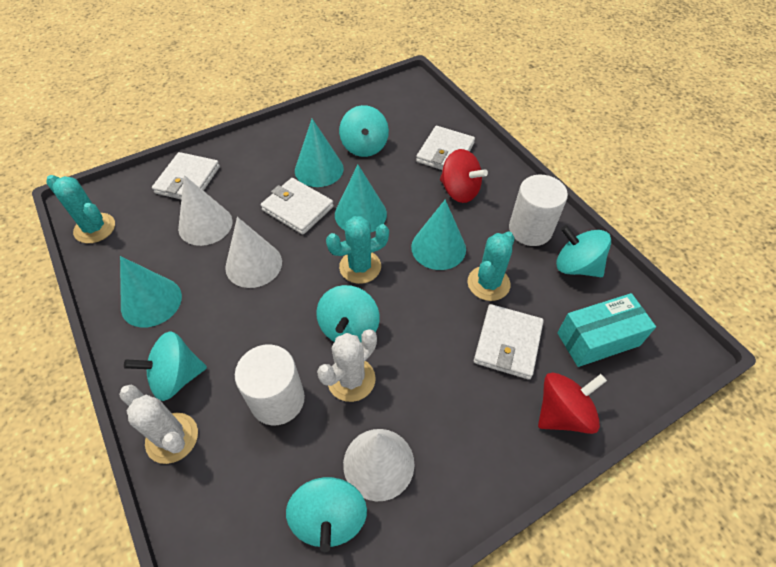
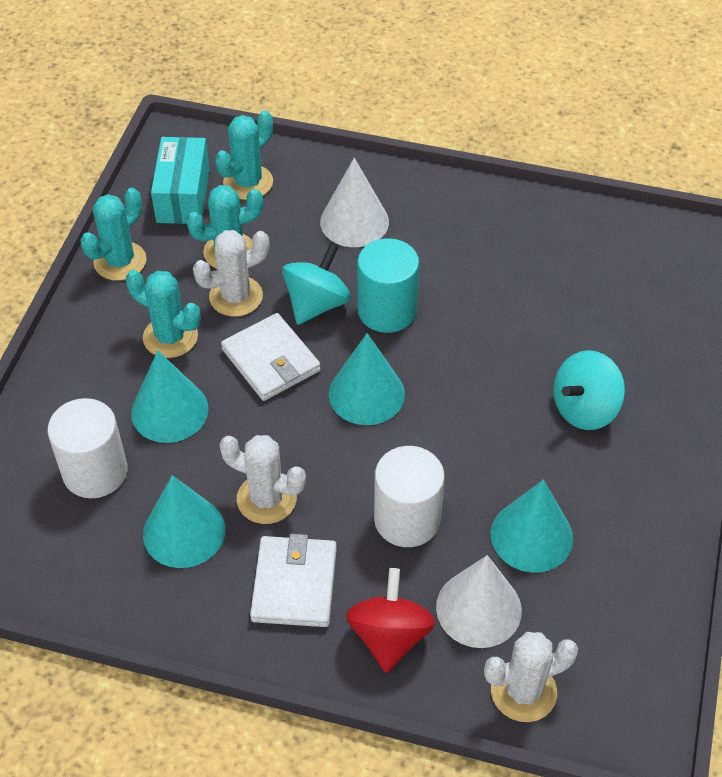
red spinning top: 2 -> 1
turquoise cactus: 3 -> 4
turquoise cylinder: 0 -> 1
turquoise spinning top: 5 -> 2
white cactus: 2 -> 3
white cone: 3 -> 2
white wallet: 4 -> 2

